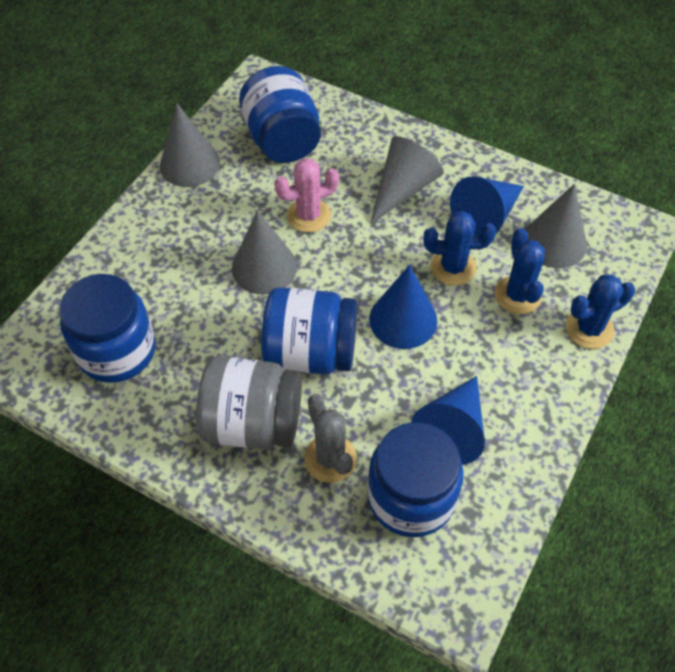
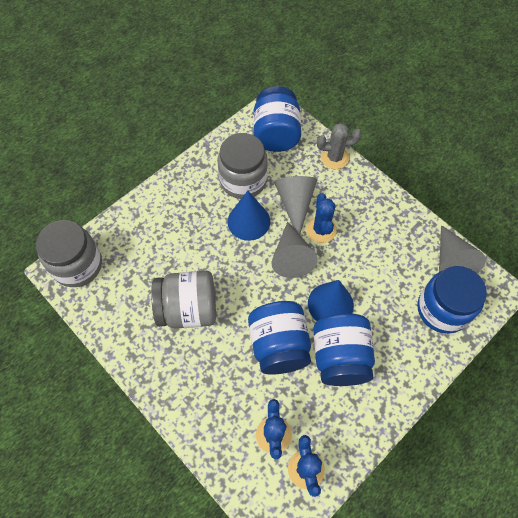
blue cone: 3 -> 2
grey cone: 4 -> 3
grey jar: 1 -> 3
pink cactus: 1 -> 0

